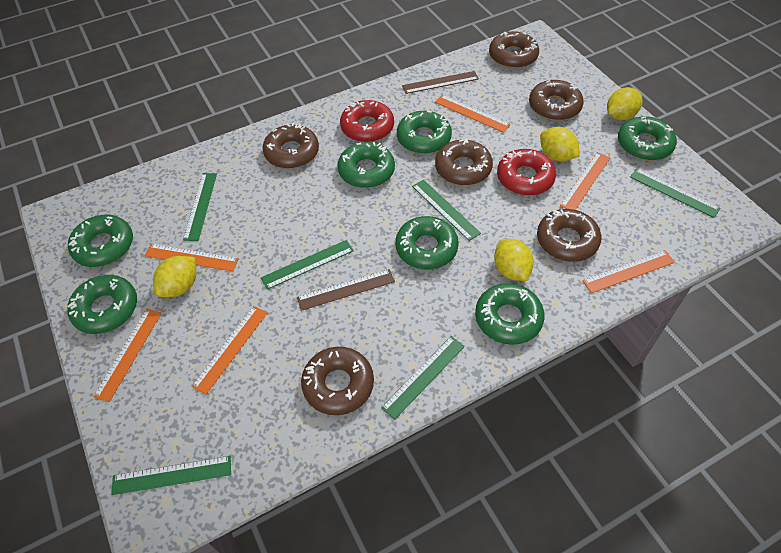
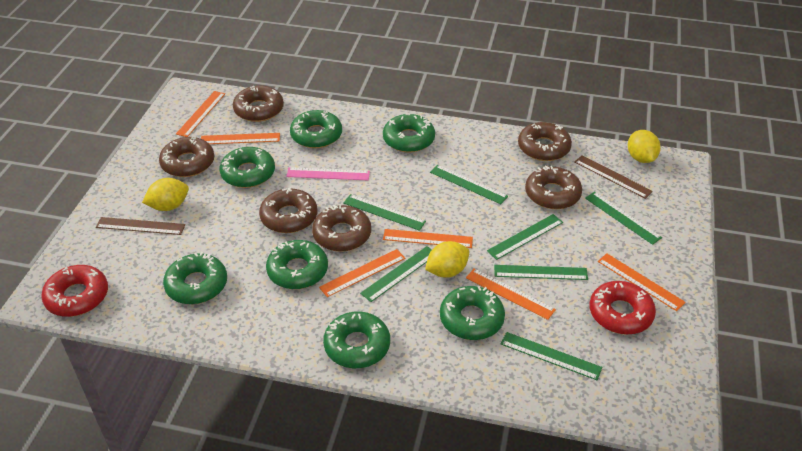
green ruler: 6 -> 7
pink ruler: 0 -> 1
yellow lemon: 4 -> 3

